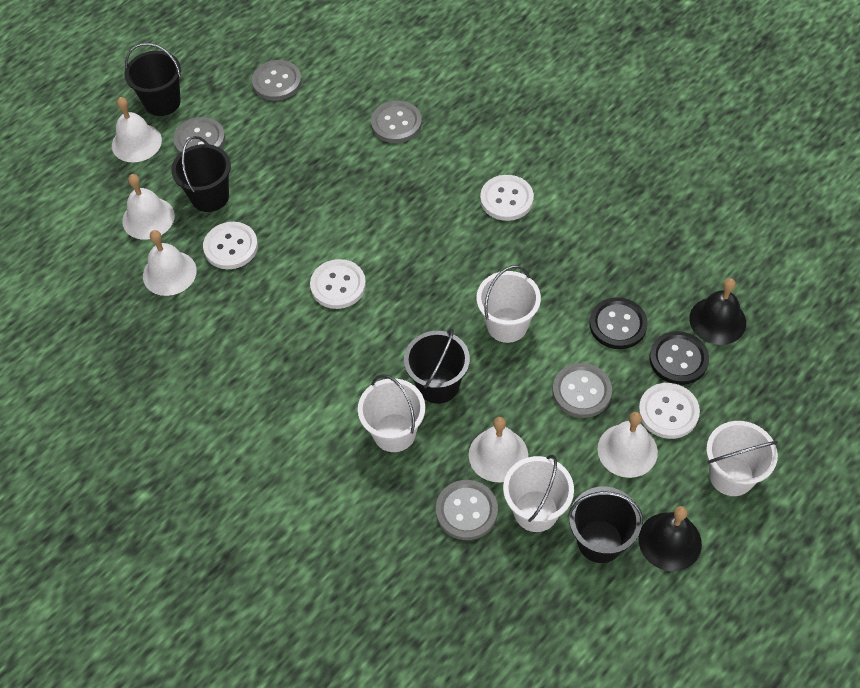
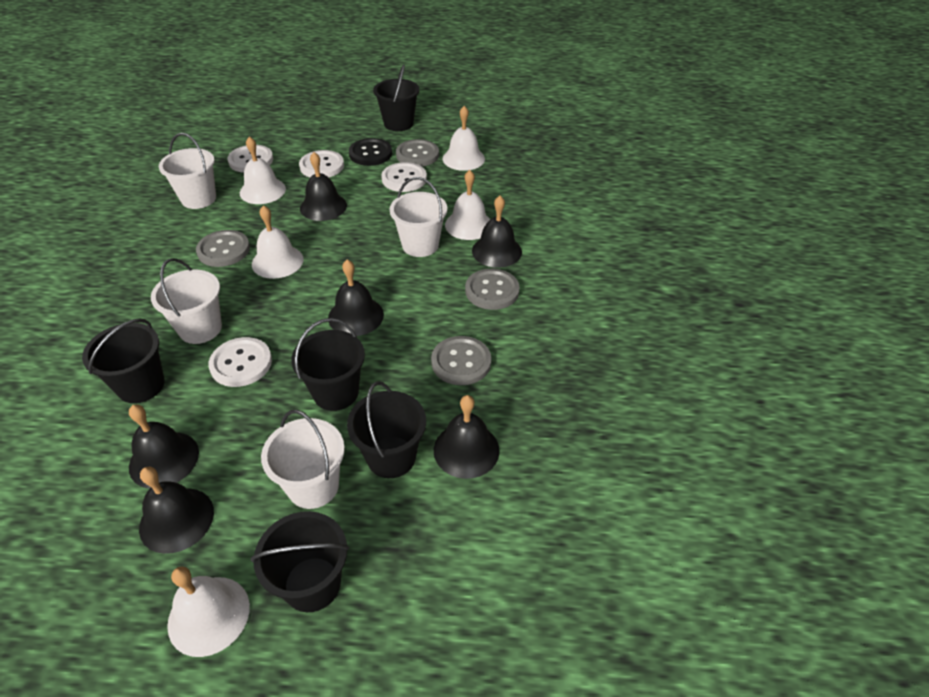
black bell: 2 -> 6
black bucket: 4 -> 5
black button: 2 -> 1
grey button: 5 -> 4

